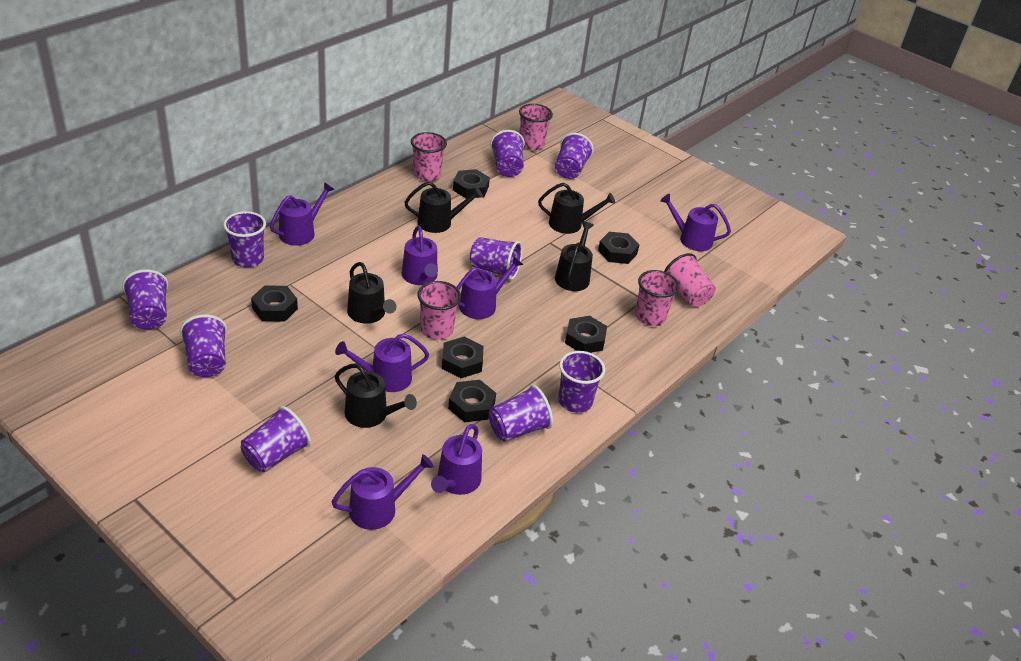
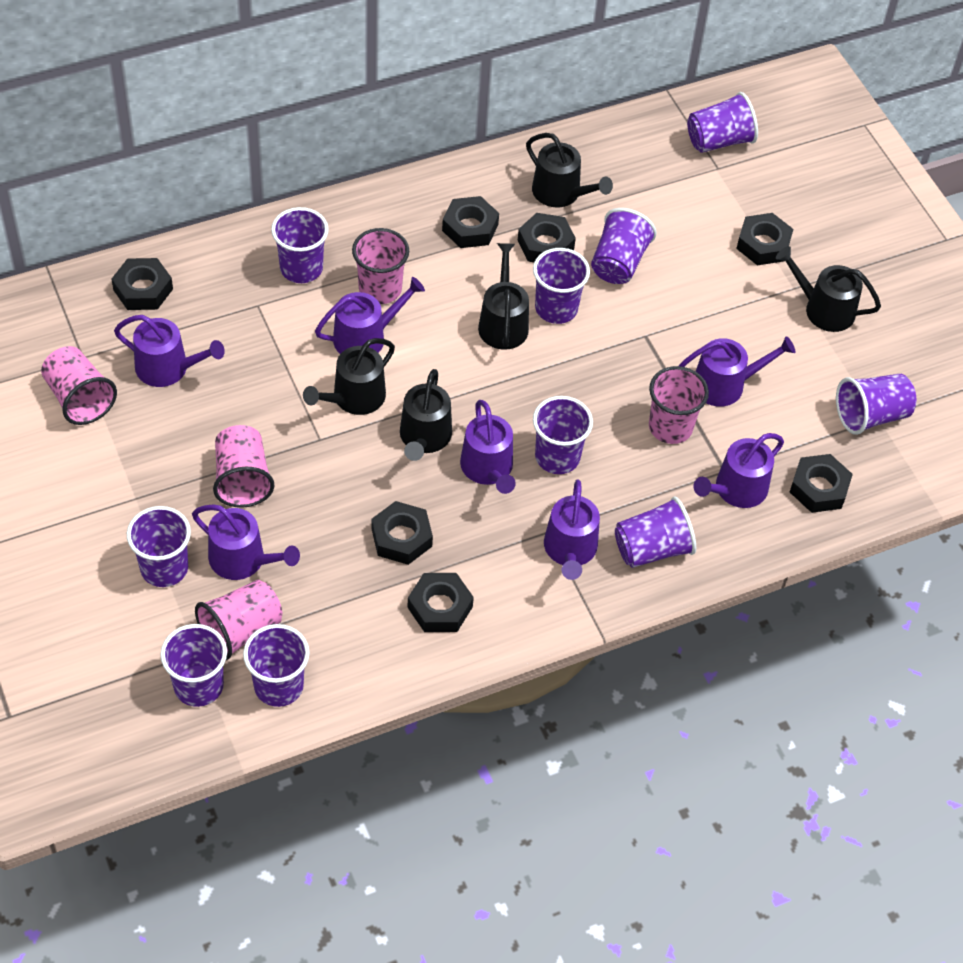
black nut: 6 -> 7
purple cup: 9 -> 10

